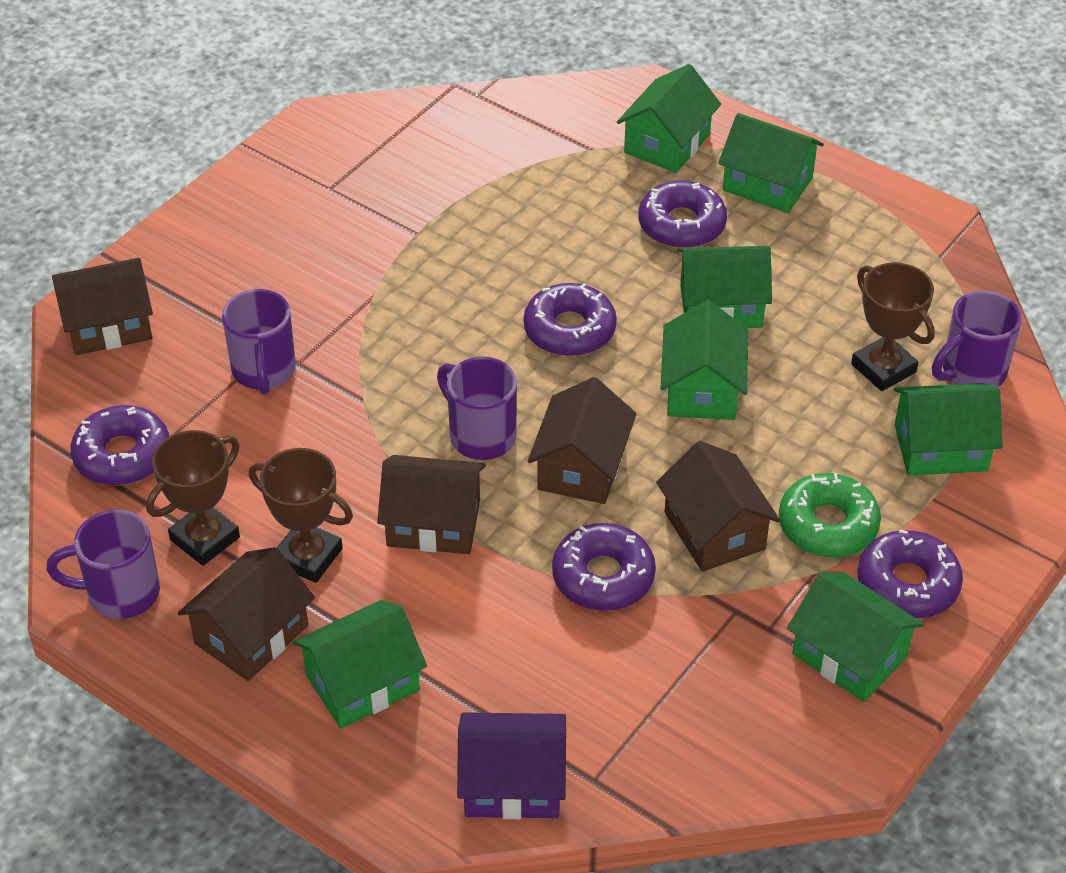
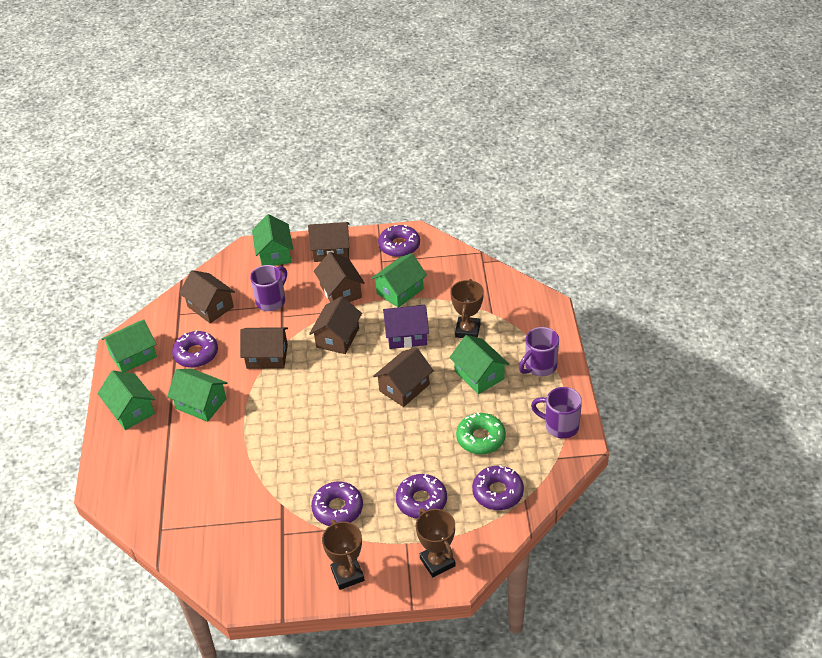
brown house: 5 -> 6
green house: 7 -> 6
purple mug: 4 -> 3

